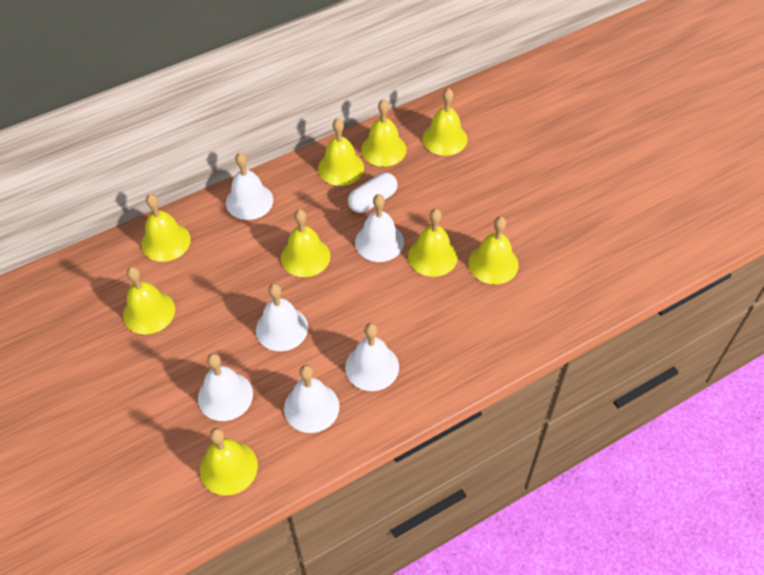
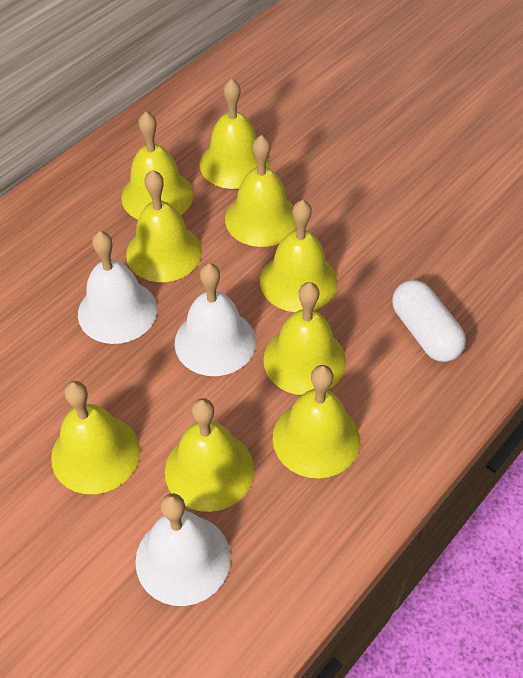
white bell: 6 -> 3

